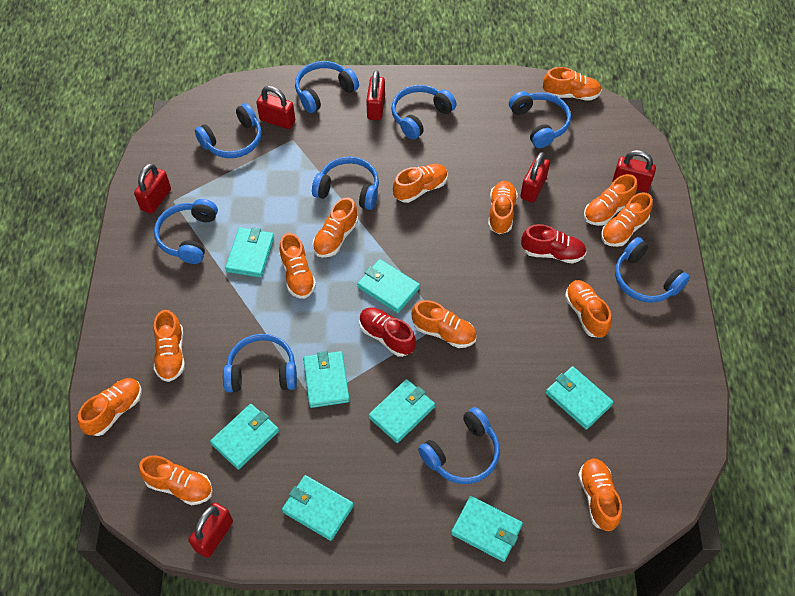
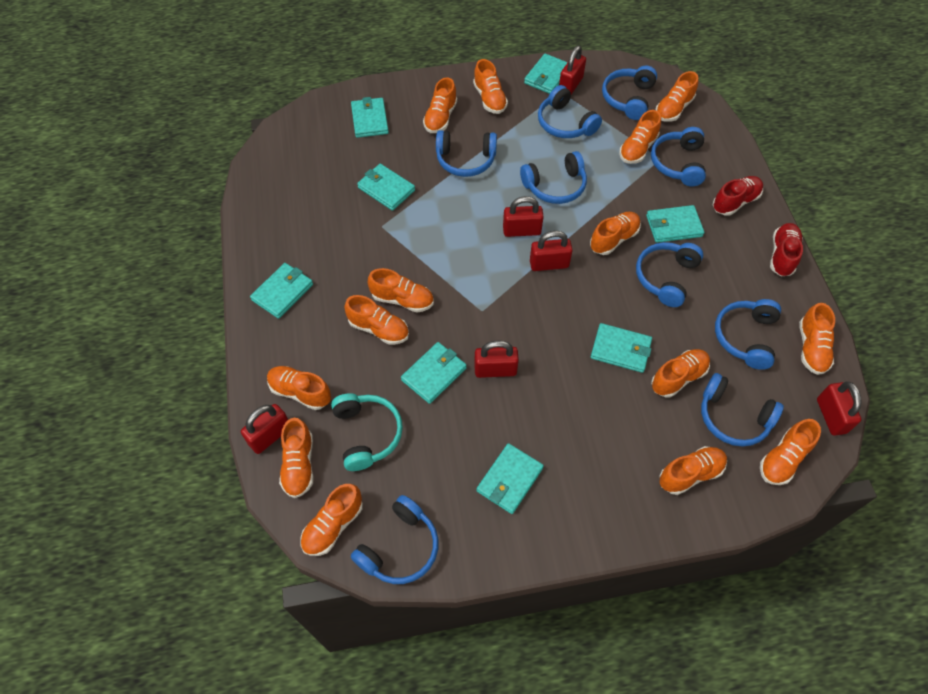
orange shoe: 13 -> 14
turquoise headphones: 0 -> 1

